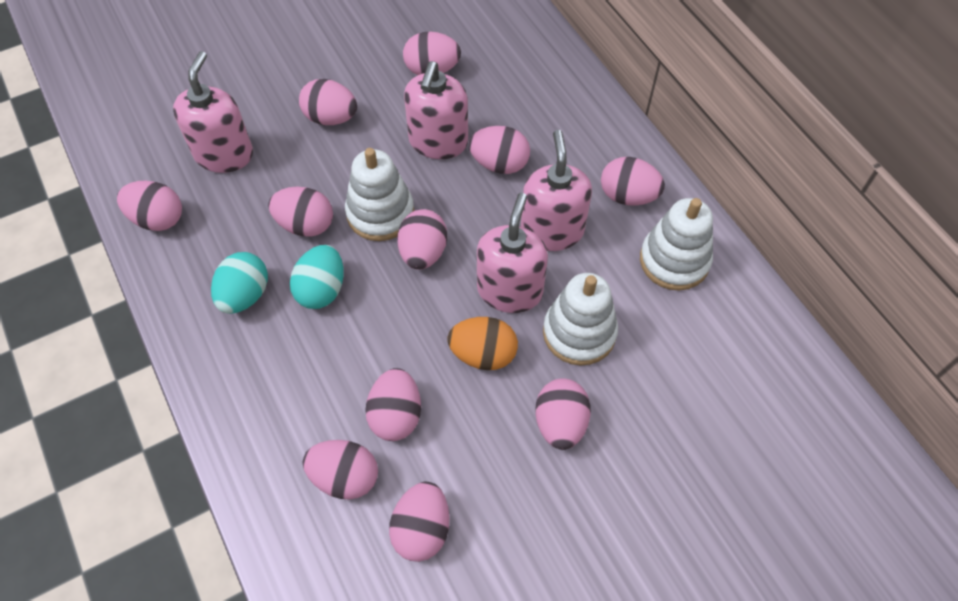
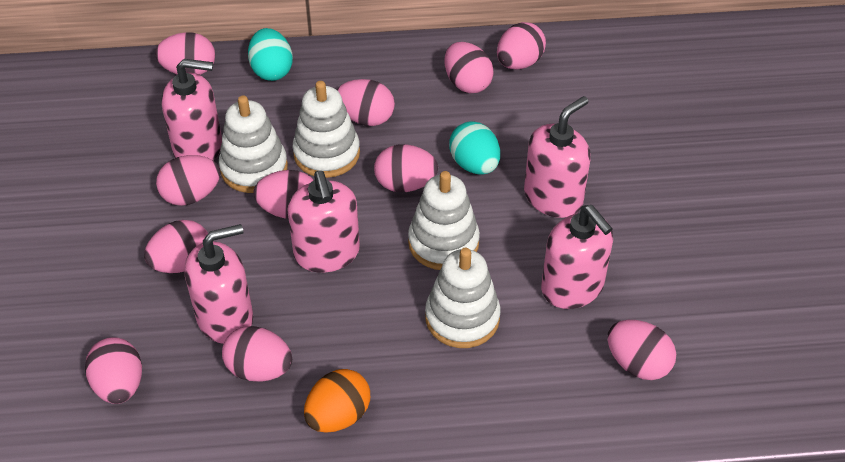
pink soap dispenser: 4 -> 5
white stacking toy: 3 -> 4

